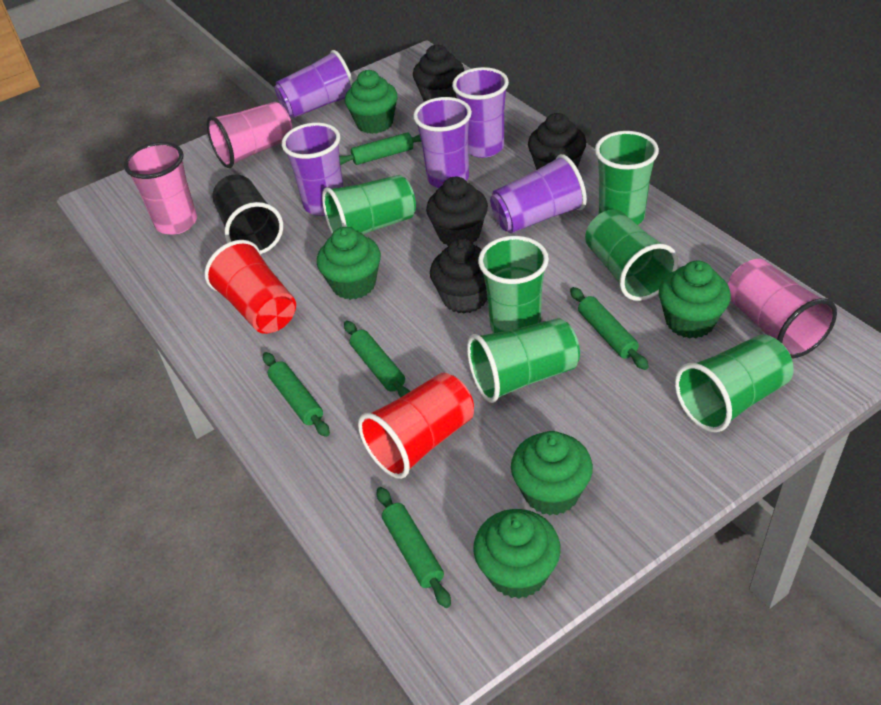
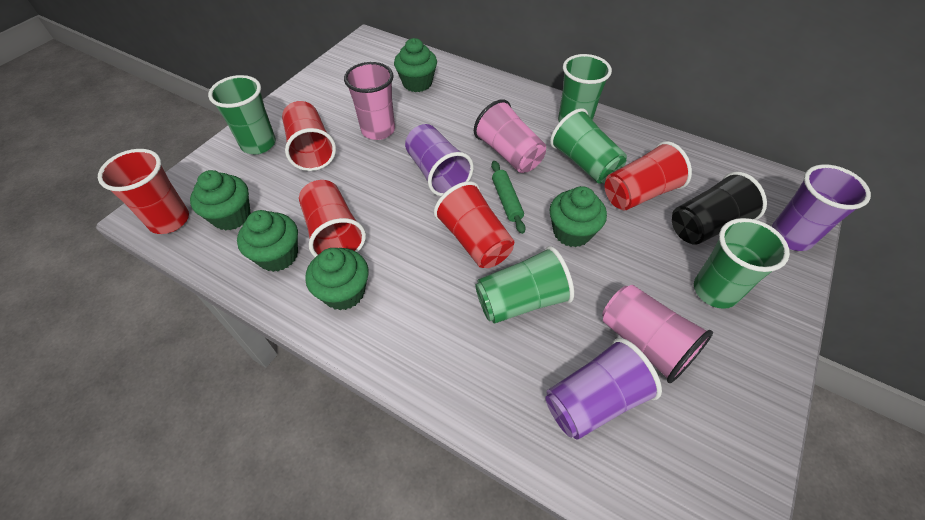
black cupcake: 4 -> 0
green cup: 6 -> 5
green rolling pin: 5 -> 1
purple cup: 5 -> 3
red cup: 2 -> 5

